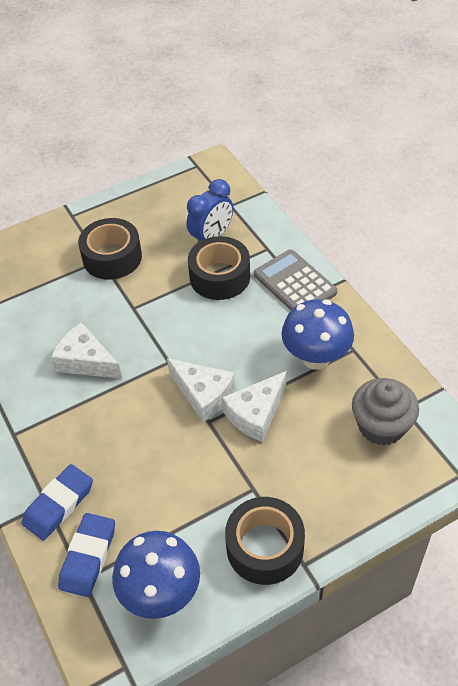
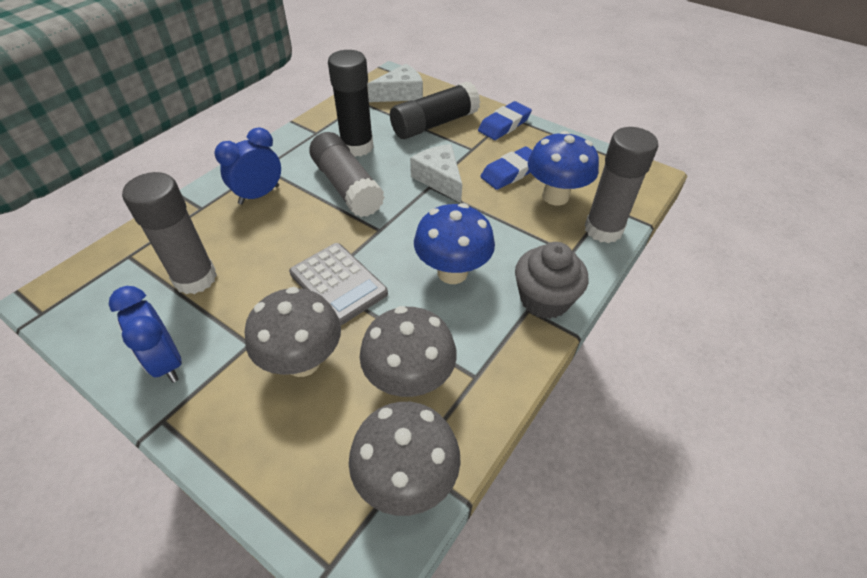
black glue stick: 0 -> 2
black tape: 3 -> 0
blue clock: 1 -> 2
grey glue stick: 0 -> 3
grey mushroom: 0 -> 3
white cheese: 3 -> 2

